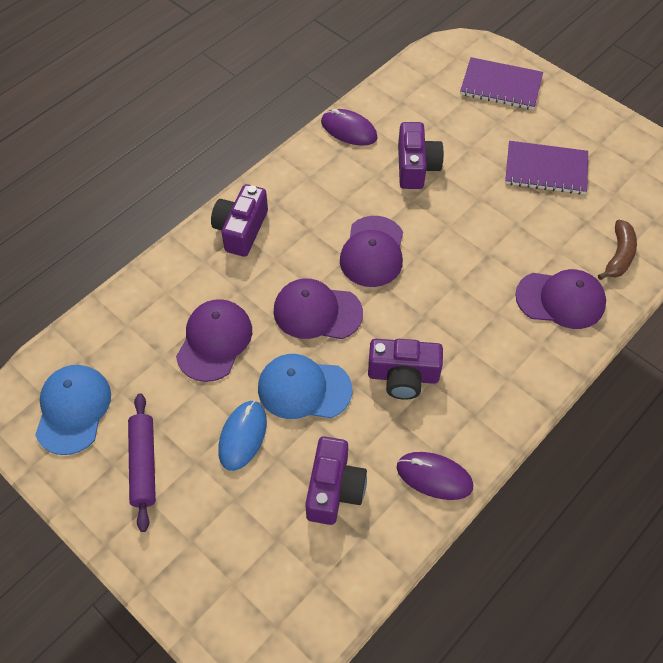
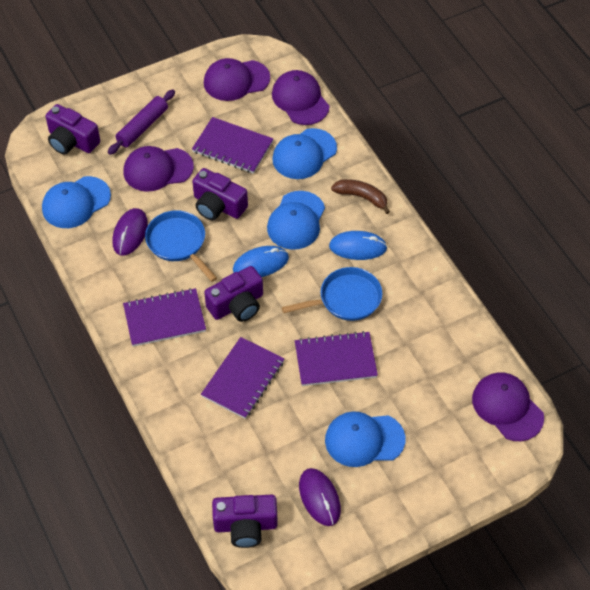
blue cap: 2 -> 4
blue mouse: 1 -> 2
blue pan: 0 -> 2
purple notebook: 2 -> 4

